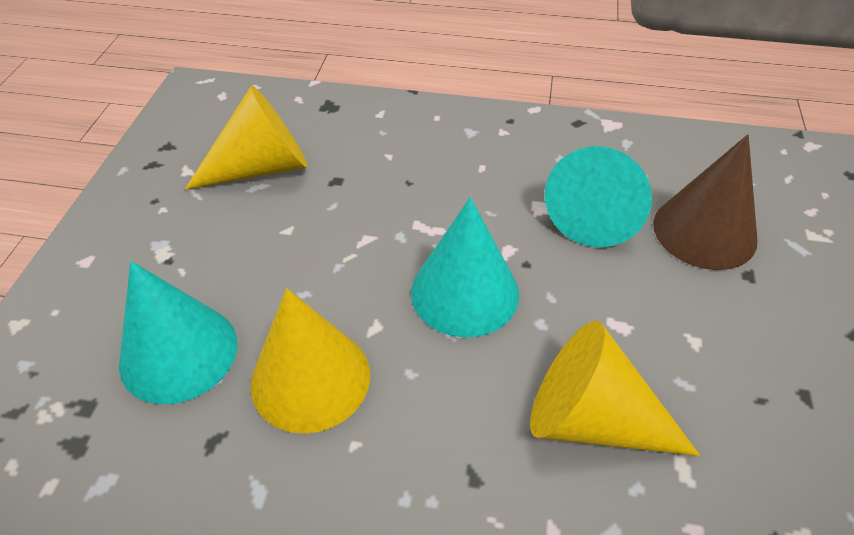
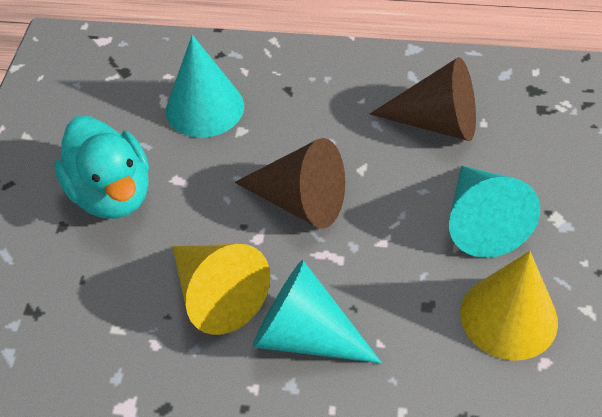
brown cone: 1 -> 2
turquoise duck: 0 -> 1
yellow cone: 3 -> 2

